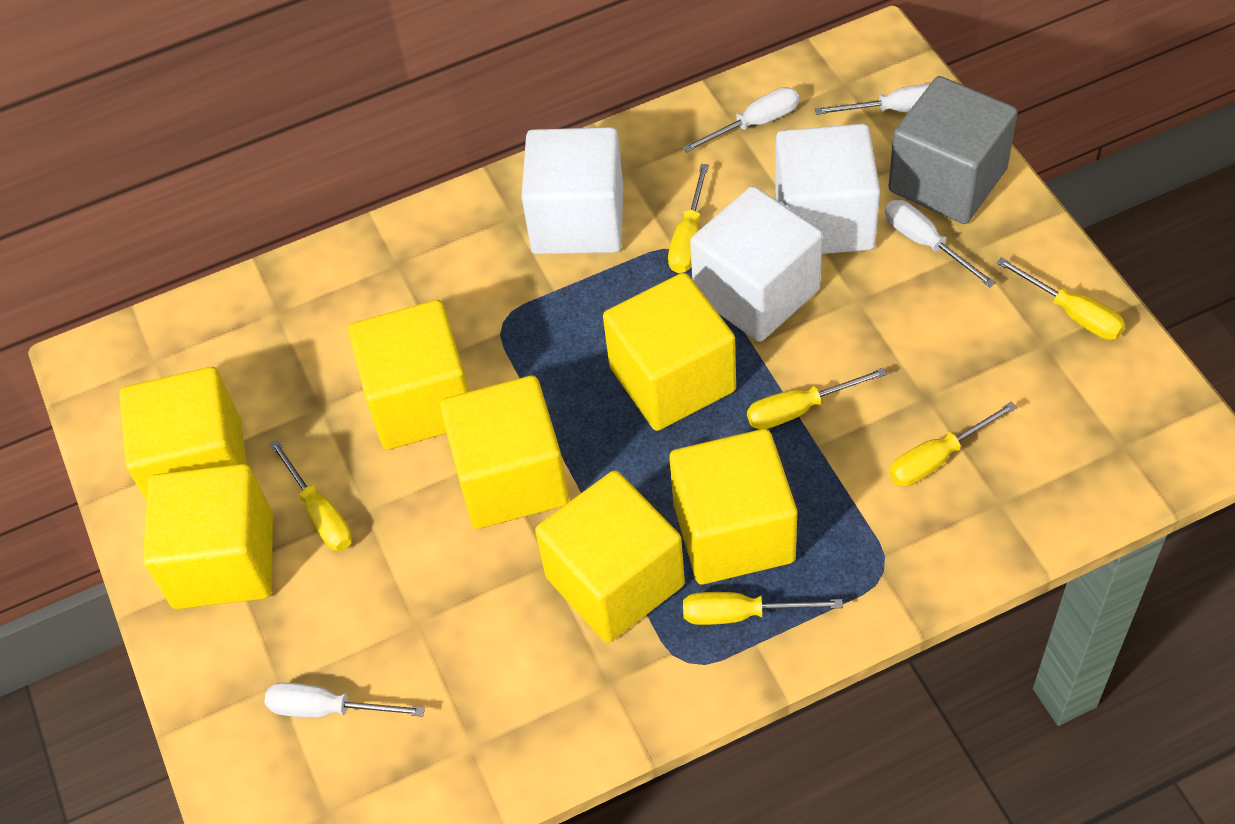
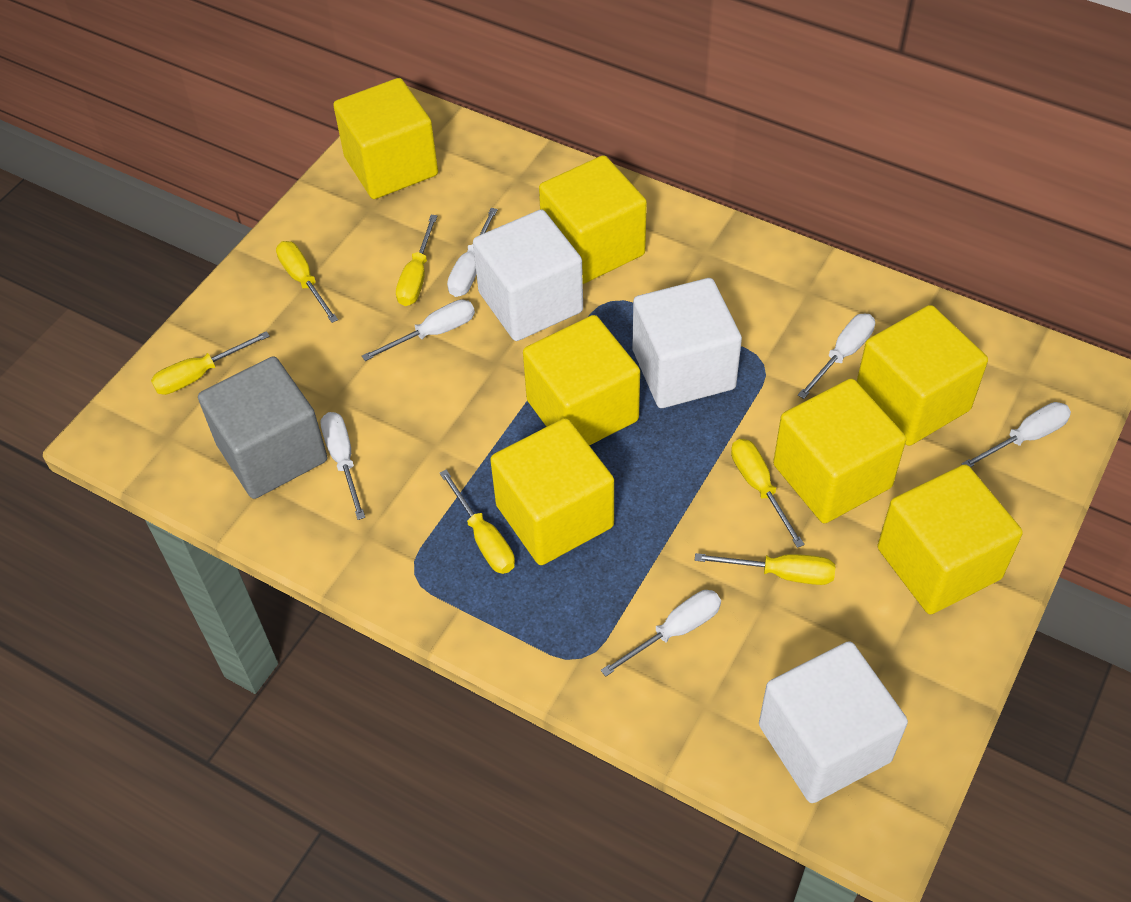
white screwdriver: 4 -> 6

